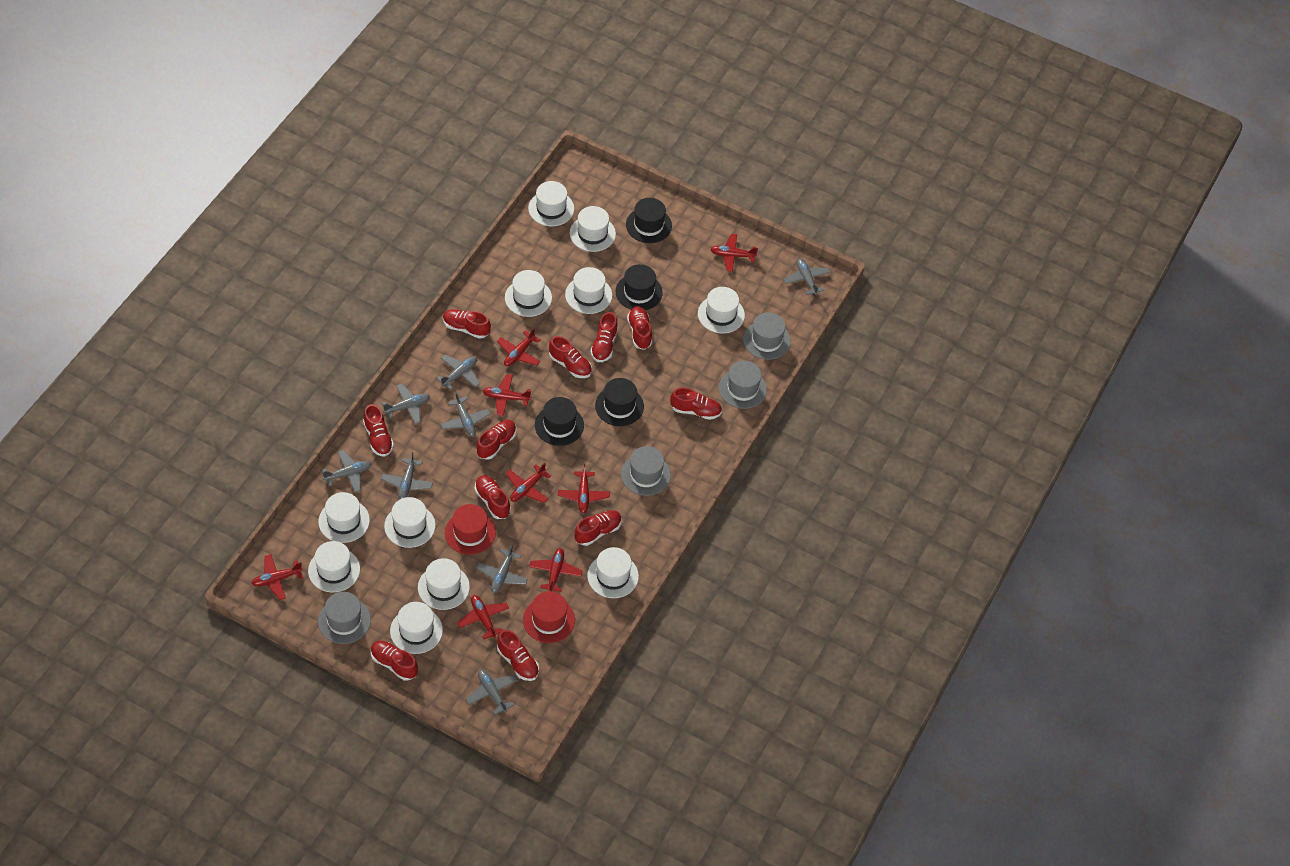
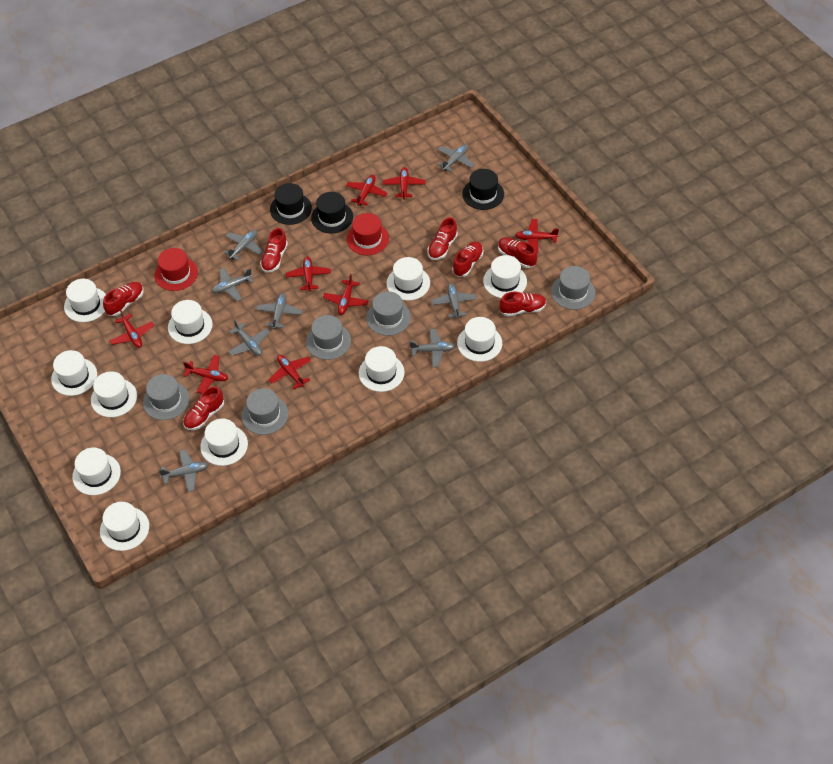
black hat: 4 -> 3
grey hat: 4 -> 5
red shoe: 11 -> 7

